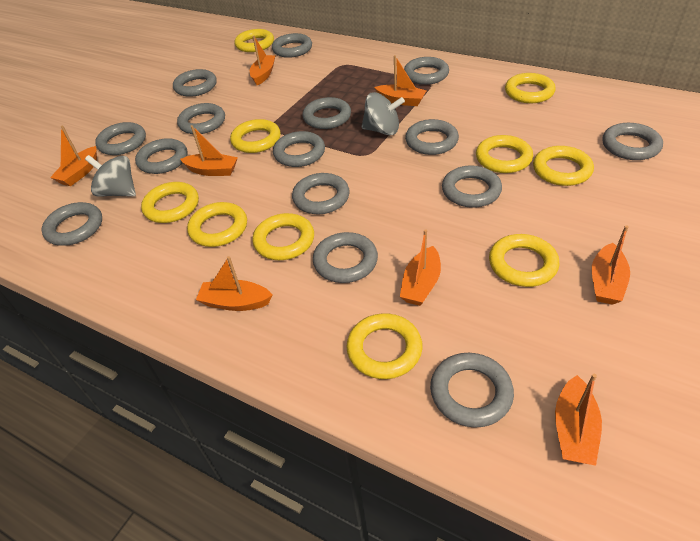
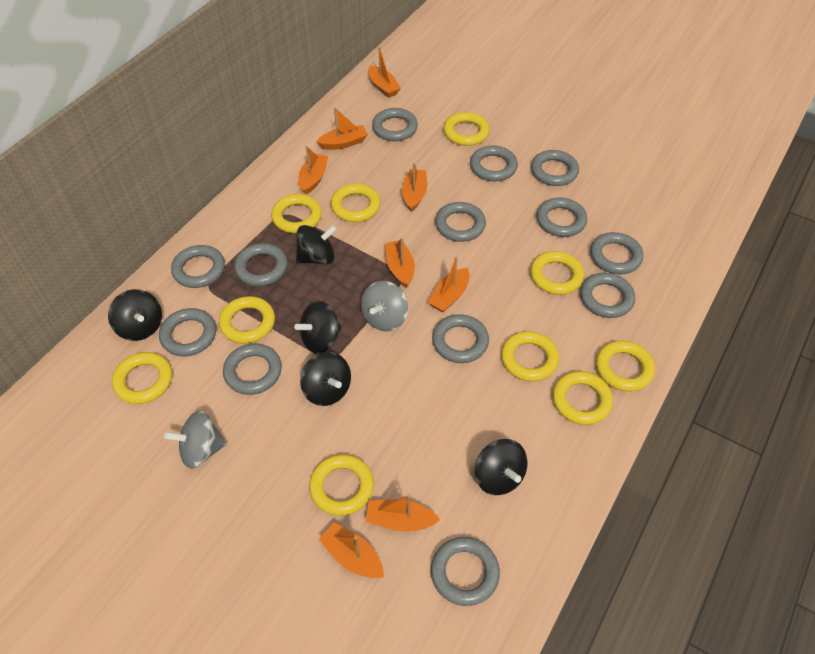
black spinning top: 0 -> 5
grey ring: 15 -> 13

